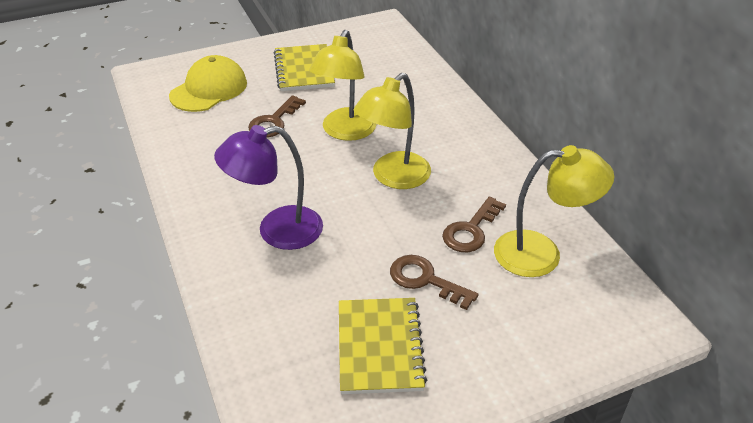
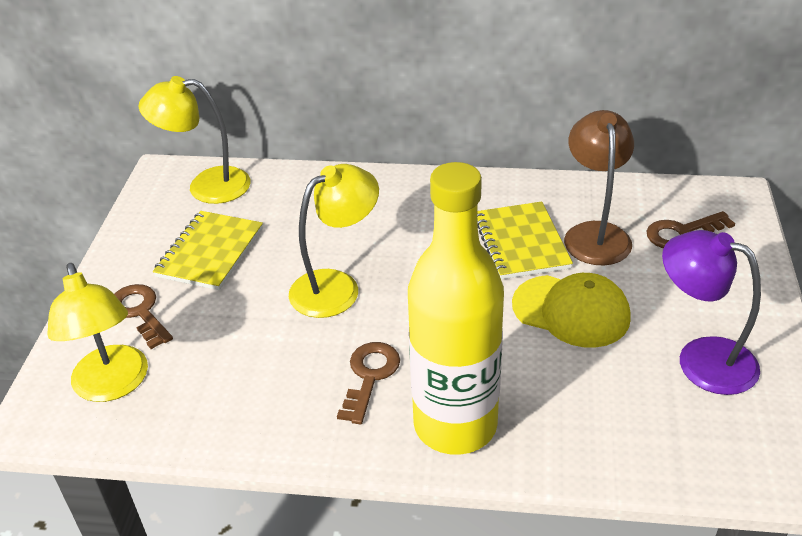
brown lamp: 0 -> 1
yellow bottle: 0 -> 1

